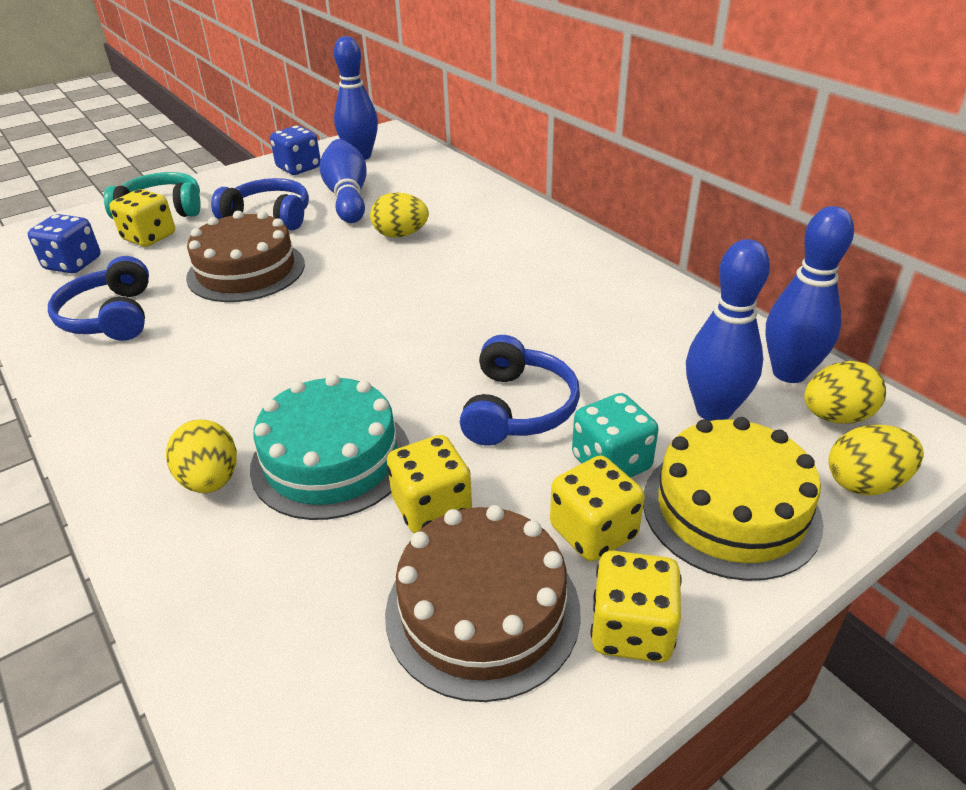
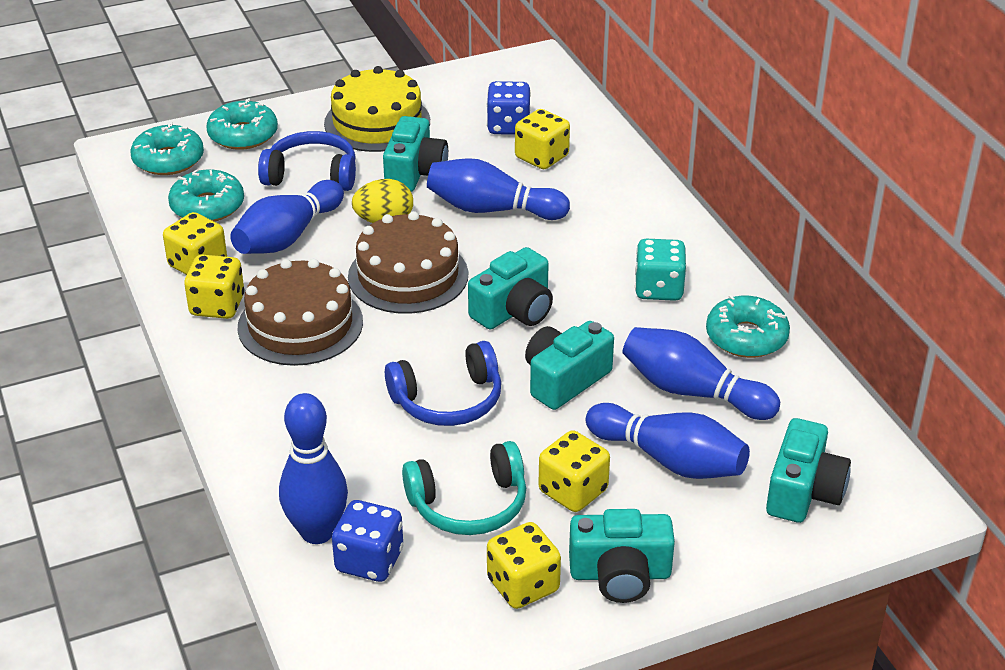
blue bowling pin: 4 -> 5
blue headphones: 3 -> 2
turquoise cake: 1 -> 0
turquoise camera: 0 -> 5
turquoise donut: 0 -> 4
yellow dice: 4 -> 5
yellow egg: 4 -> 1

